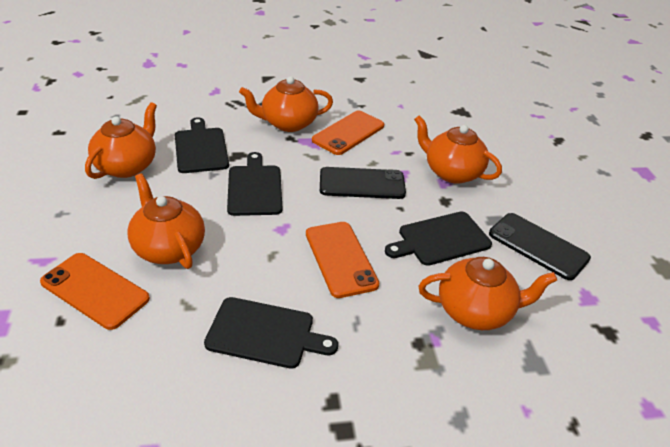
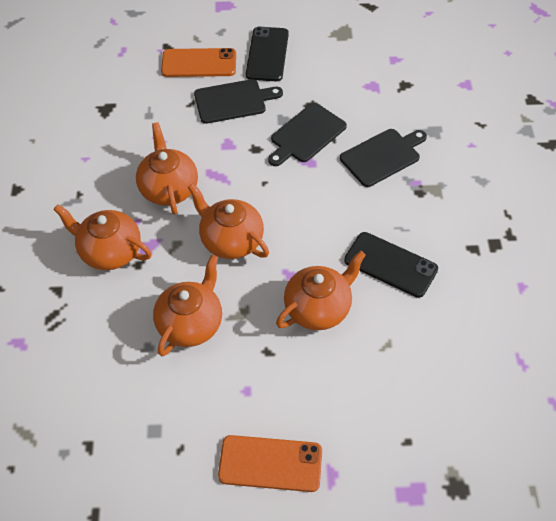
black cutting board: 4 -> 3
orange phone: 3 -> 2

